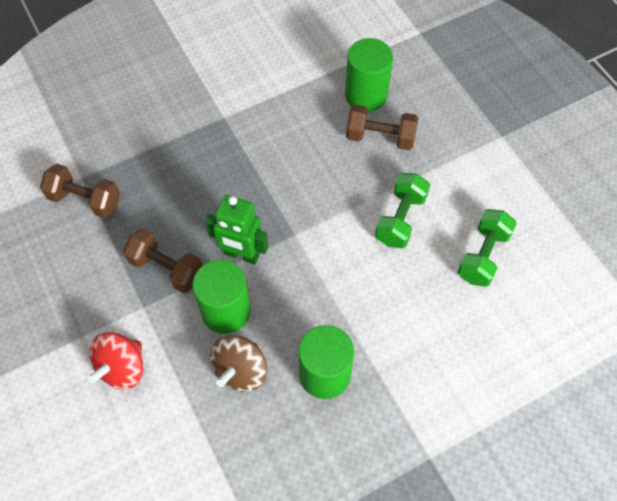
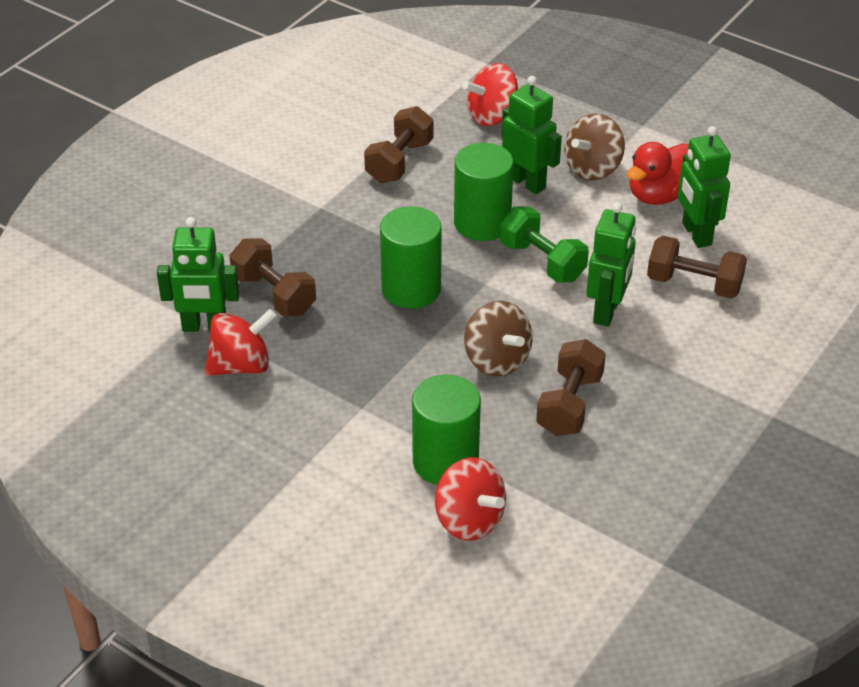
brown dumbbell: 3 -> 4
brown spinning top: 1 -> 2
green dumbbell: 2 -> 1
green robot: 1 -> 4
red duck: 0 -> 1
red spinning top: 1 -> 3

